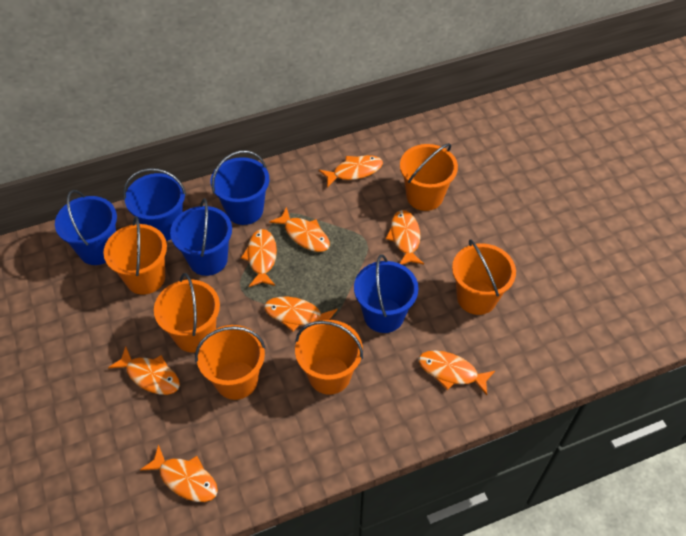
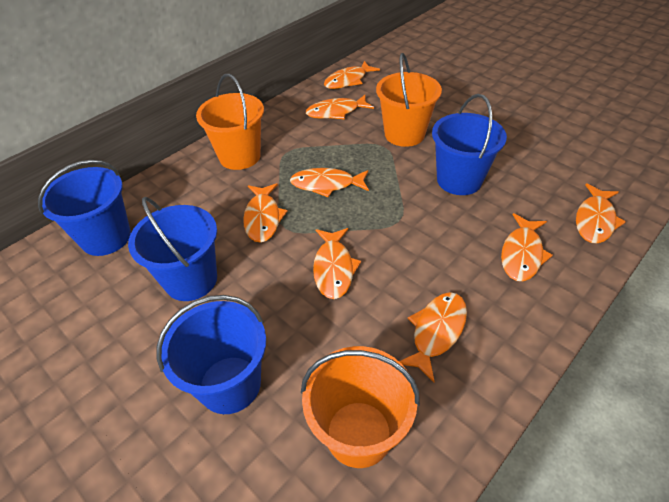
blue bucket: 5 -> 4
orange bucket: 6 -> 3

